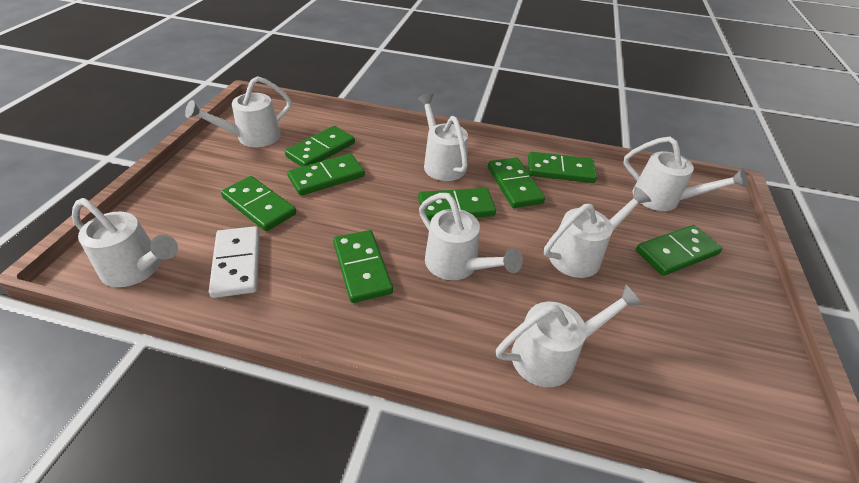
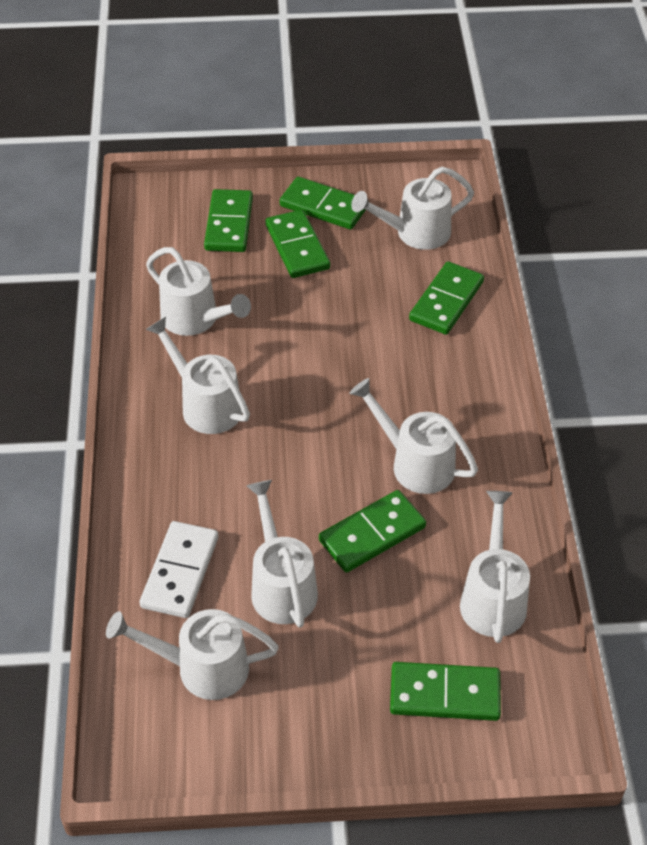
green domino: 8 -> 6

